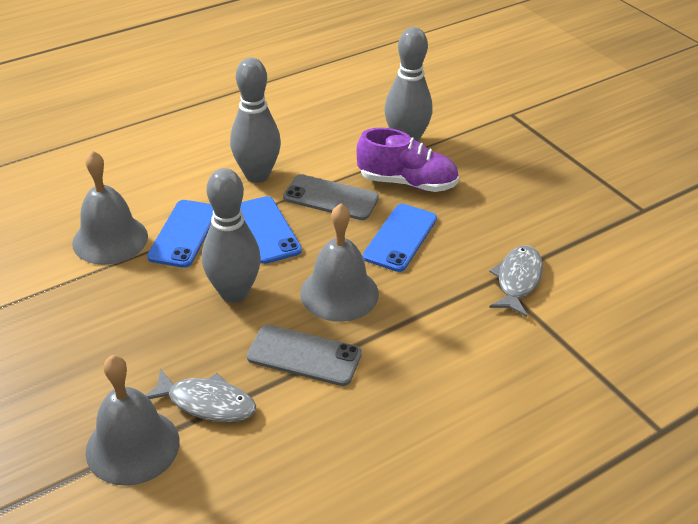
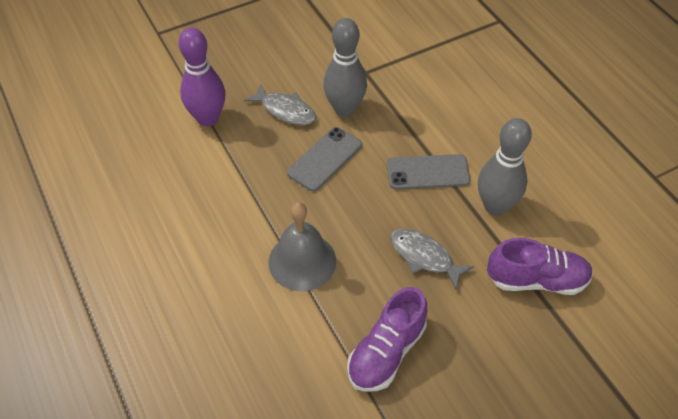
blue phone: 3 -> 0
grey bell: 3 -> 1
grey bowling pin: 3 -> 2
purple bowling pin: 0 -> 1
purple shoe: 1 -> 2

